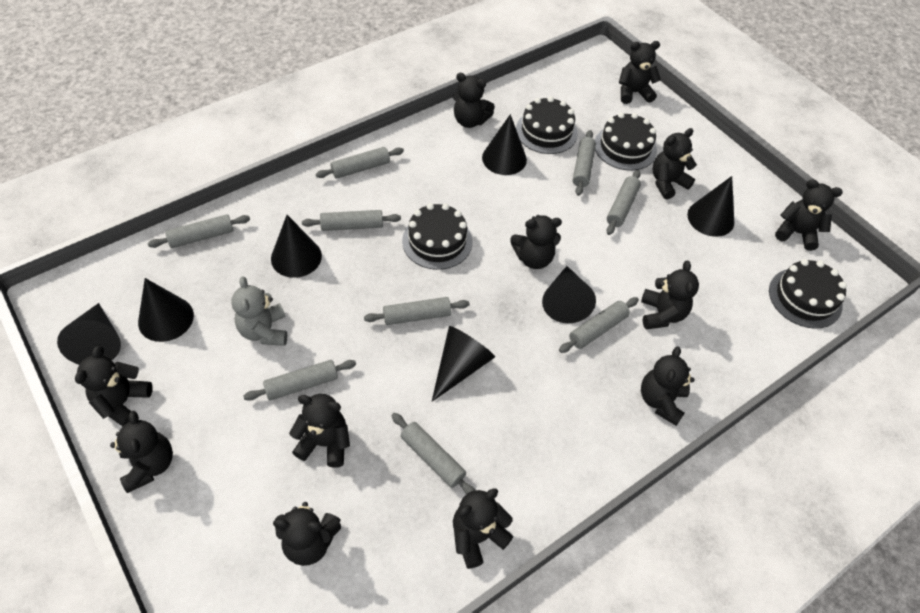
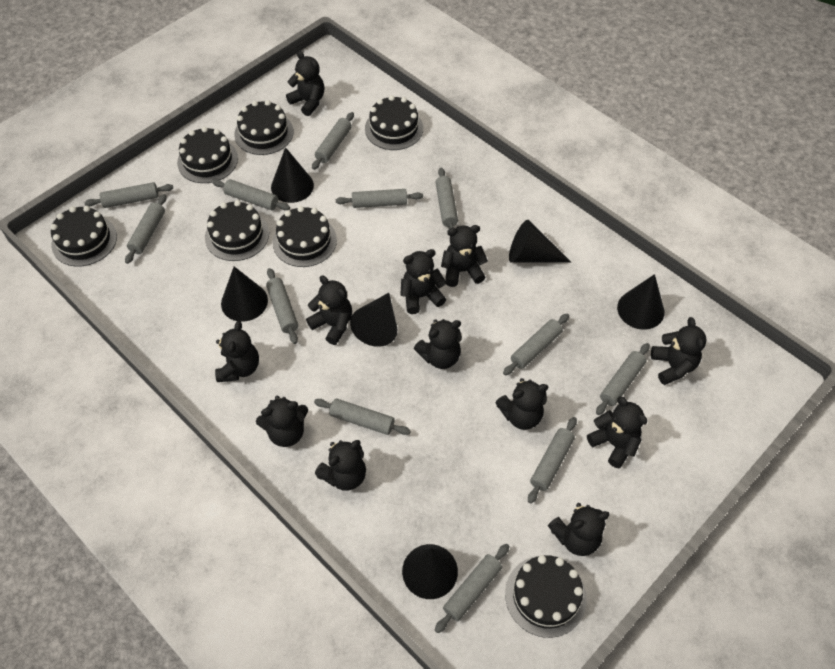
black cake: 4 -> 7
black cone: 7 -> 6
grey rolling pin: 9 -> 12
grey teddy bear: 1 -> 0

